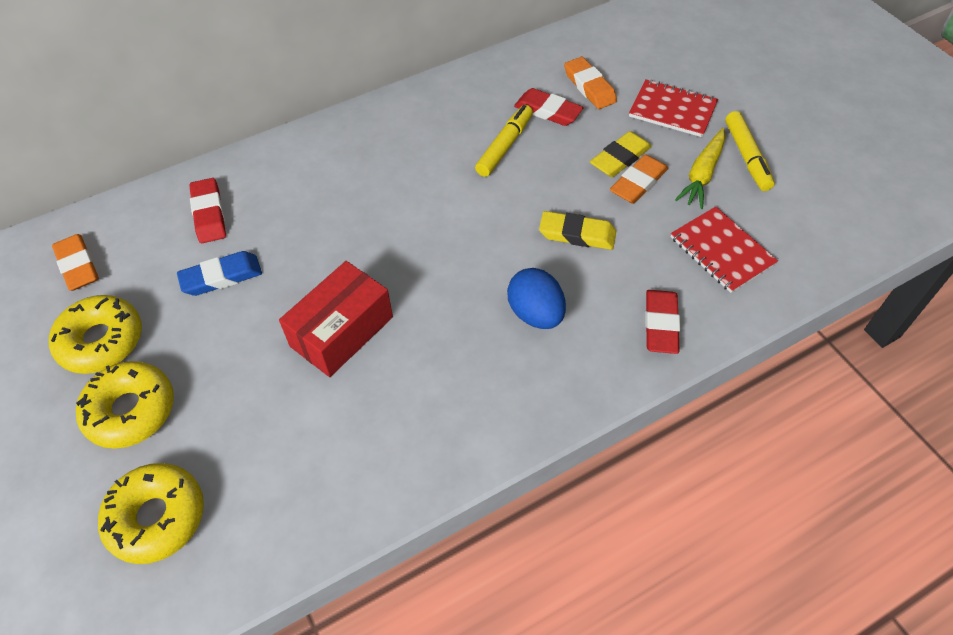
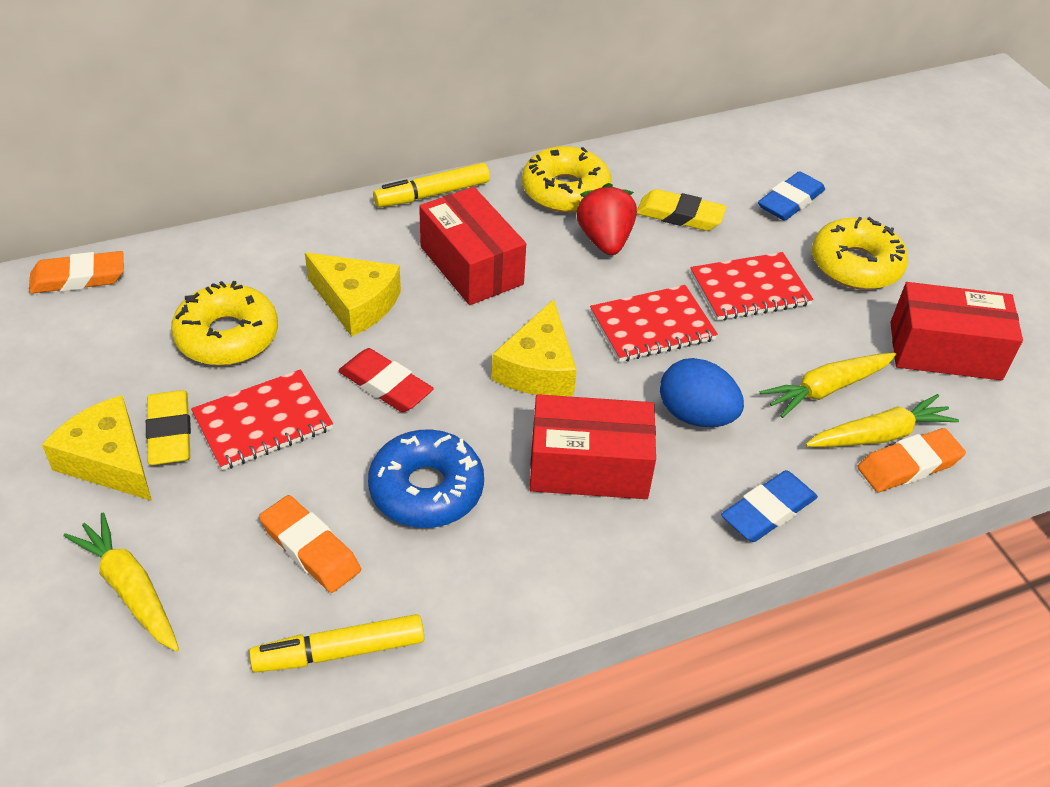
blue donut: 0 -> 1
blue eraser: 1 -> 2
red box: 1 -> 3
red eraser: 3 -> 1
red notebook: 2 -> 3
red strawberry: 0 -> 1
yellow carrot: 1 -> 3
yellow cheese: 0 -> 3

